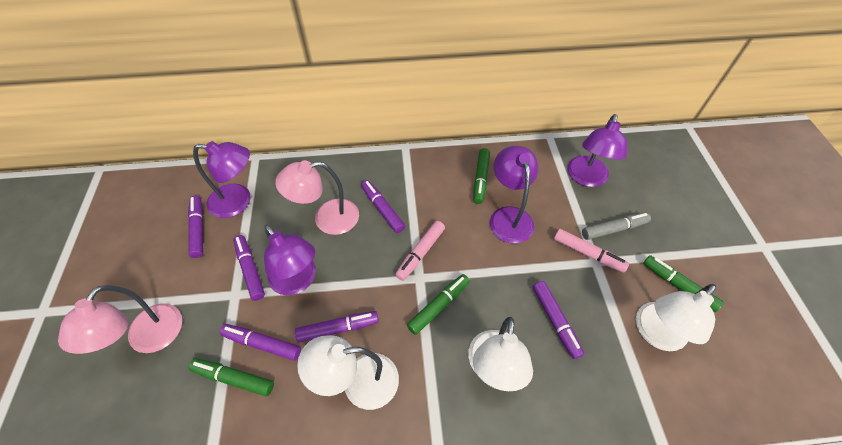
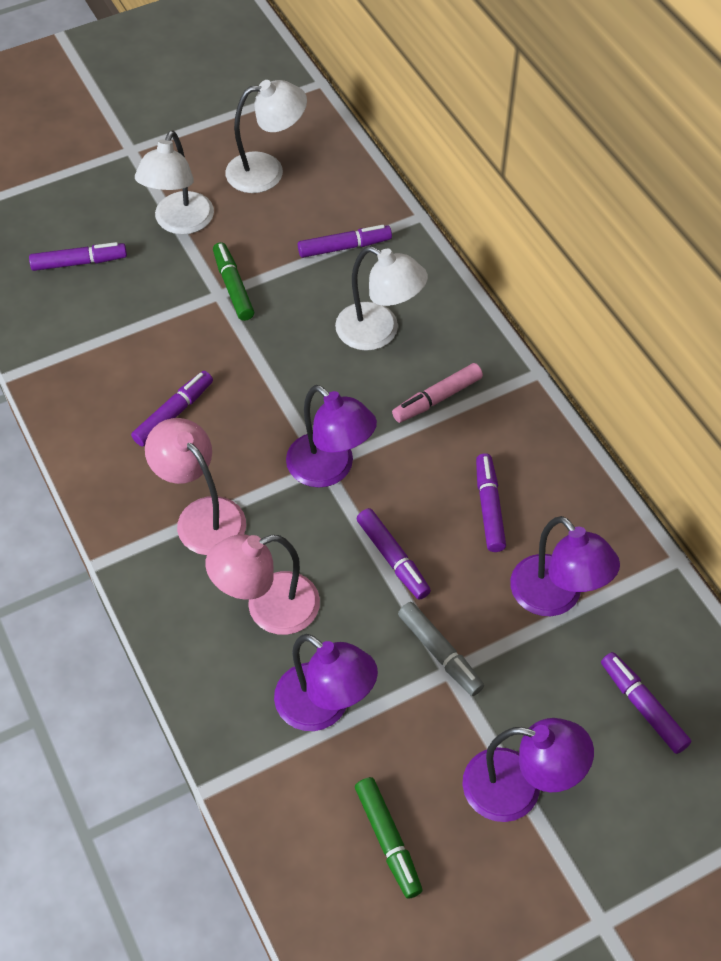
green marker: 4 -> 2
pink marker: 2 -> 1

